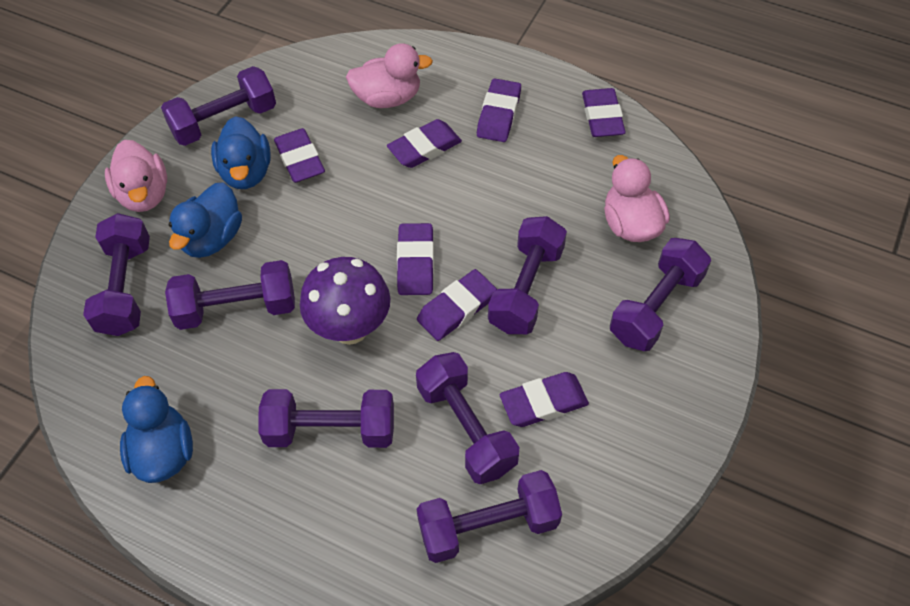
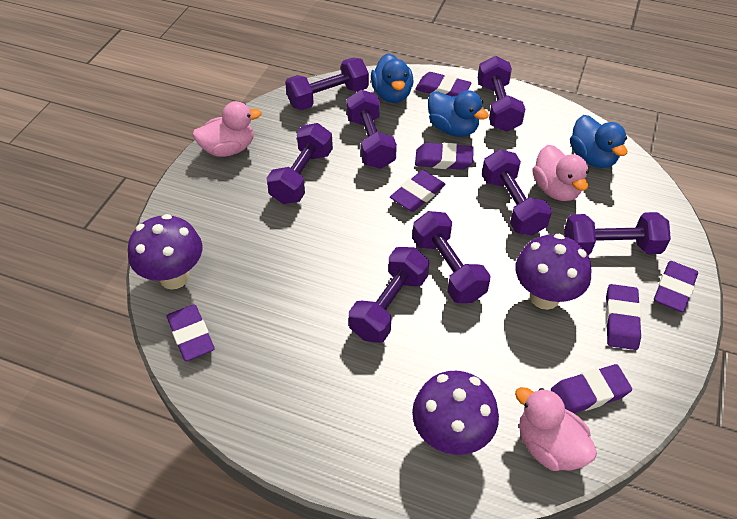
purple mushroom: 1 -> 3

